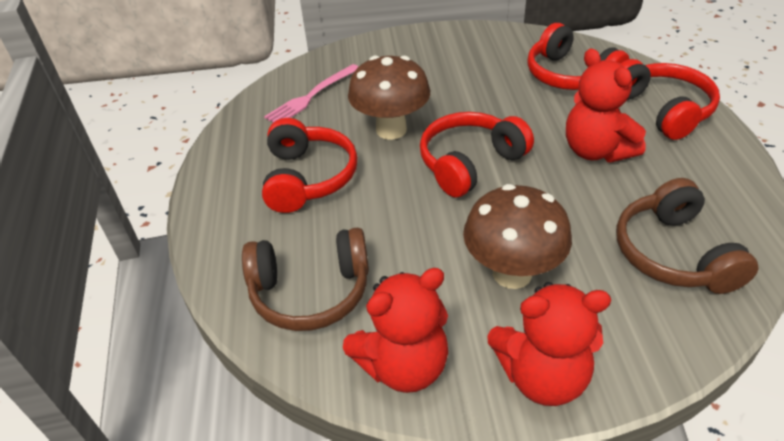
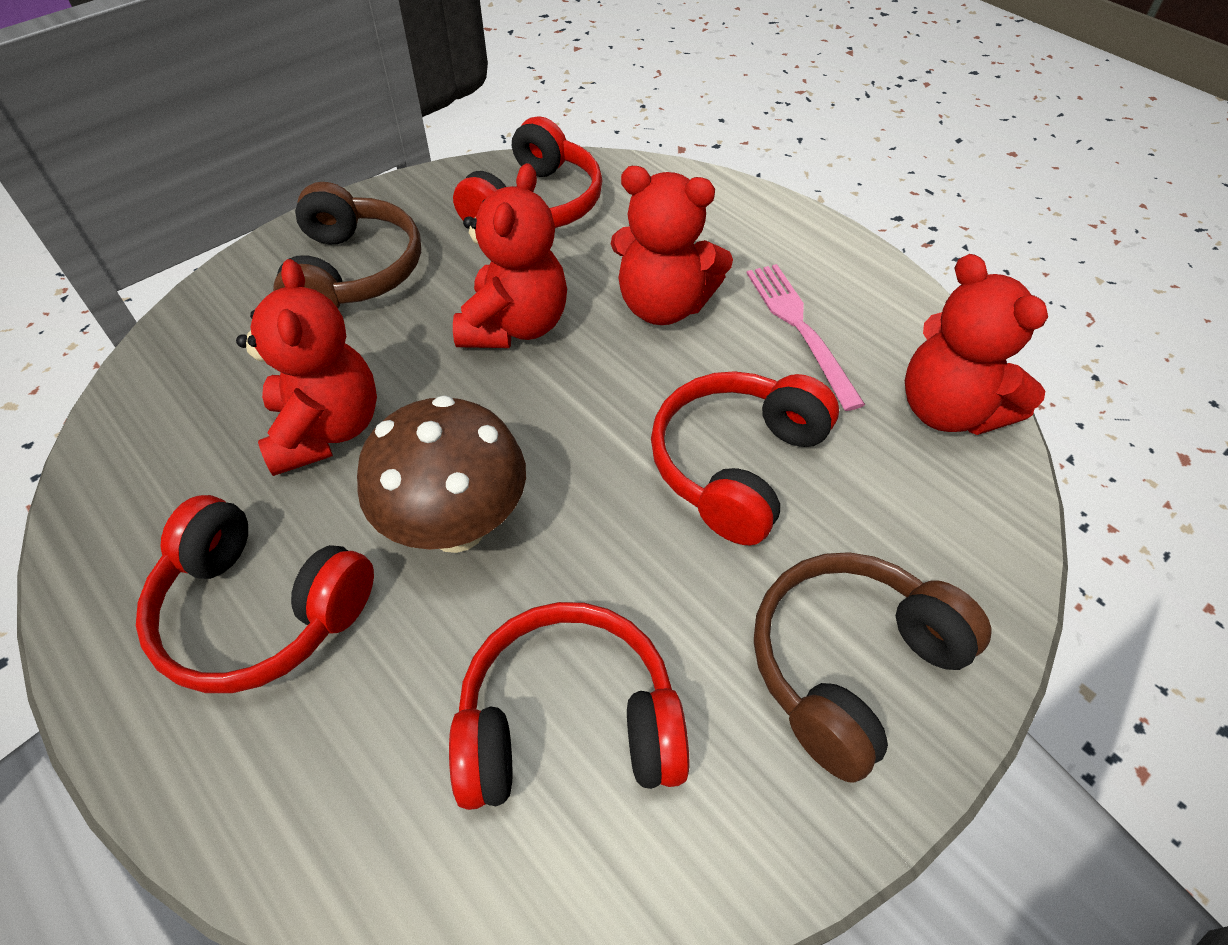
brown mushroom: 2 -> 1
red teddy bear: 3 -> 4

